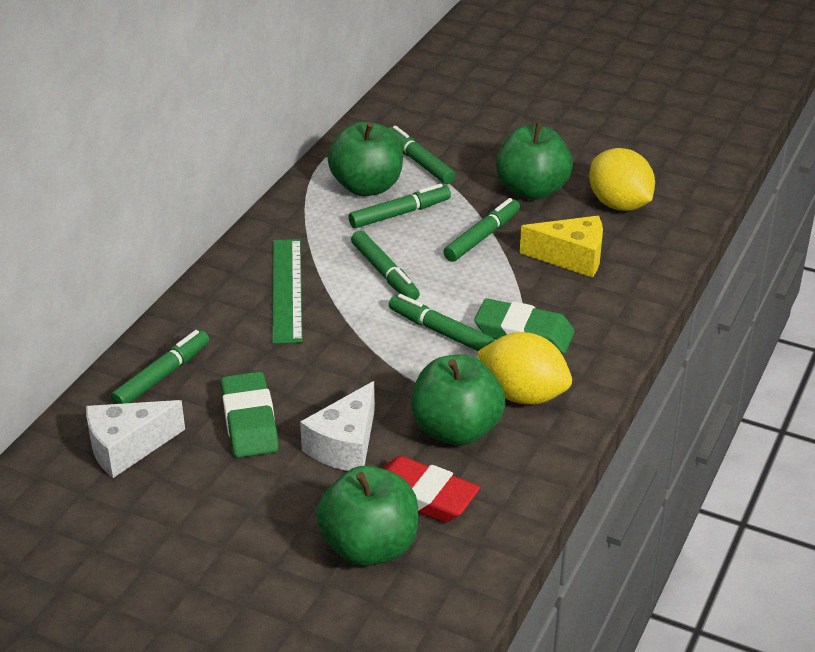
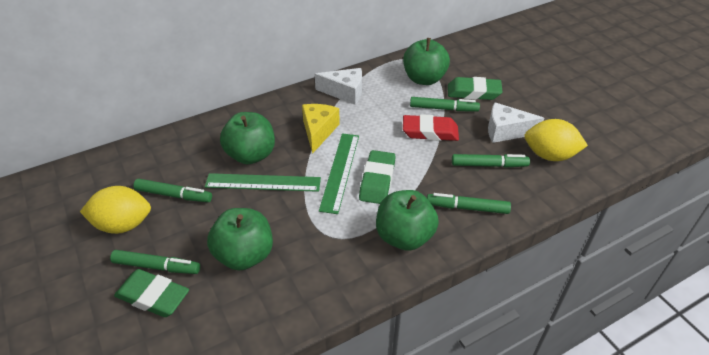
green eraser: 2 -> 3
green marker: 6 -> 5
green ruler: 1 -> 2

